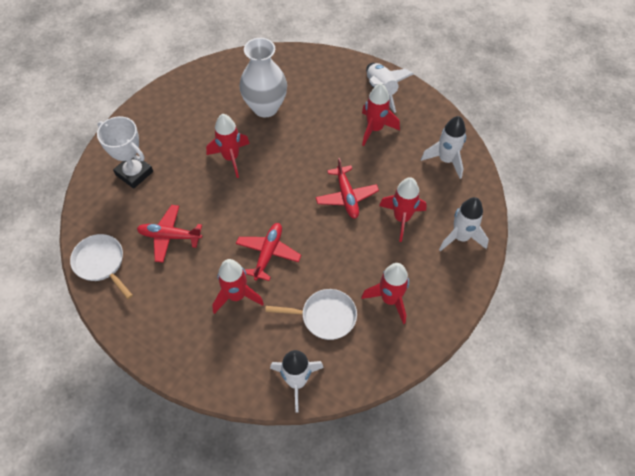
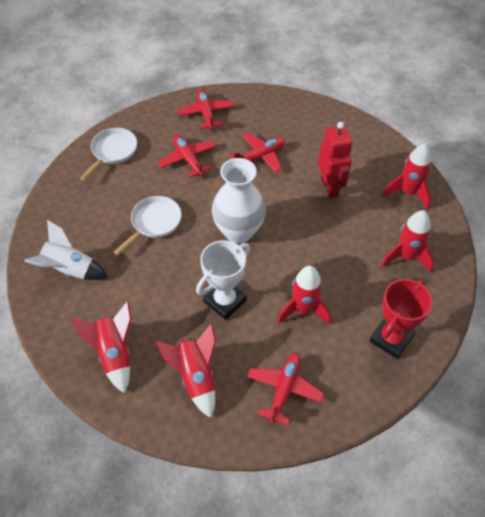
red plane: 3 -> 4
red robot: 0 -> 1
red trophy: 0 -> 1
white rocket: 4 -> 1

